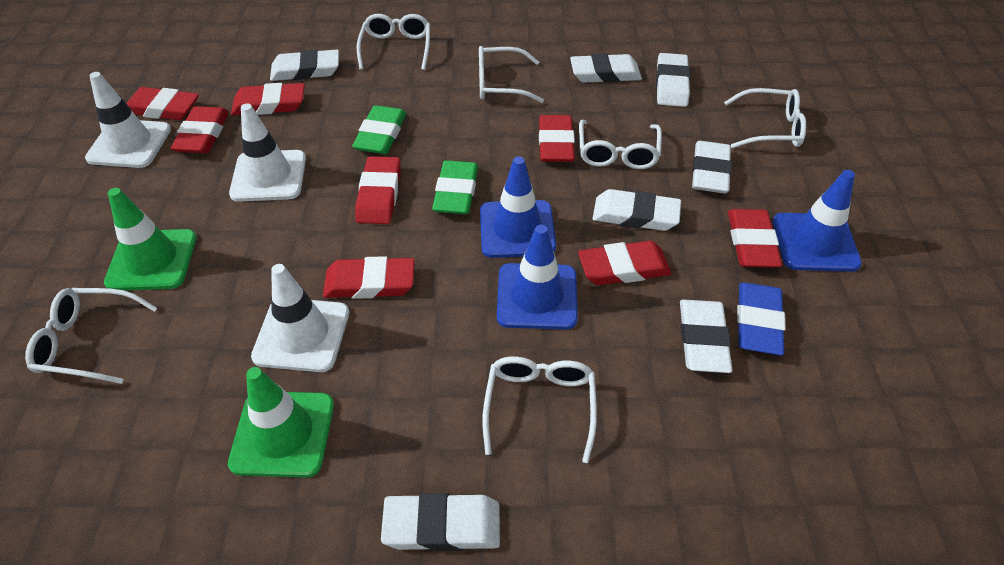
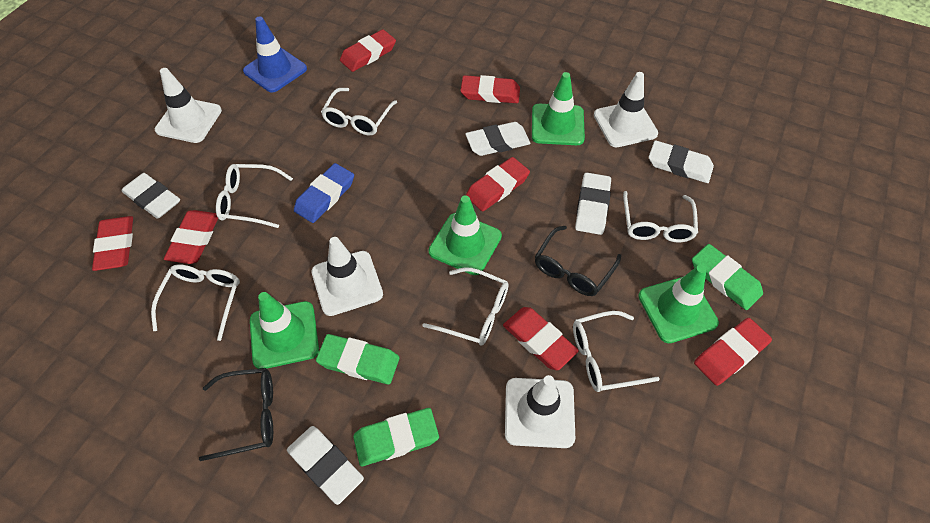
black glasses: 0 -> 2
blue traffic cone: 3 -> 1
green eraser: 2 -> 3
green traffic cone: 2 -> 4
red eraser: 8 -> 7
white eraser: 7 -> 5
white traffic cone: 3 -> 4

